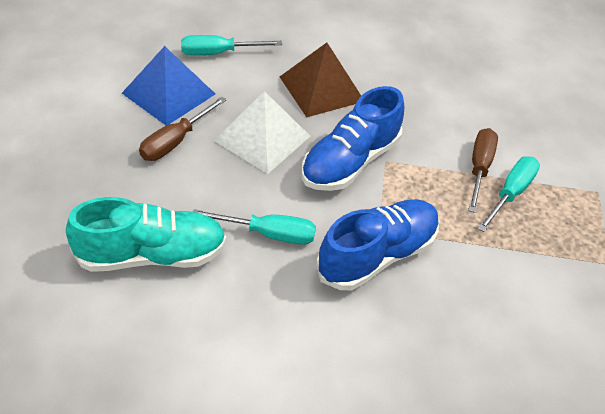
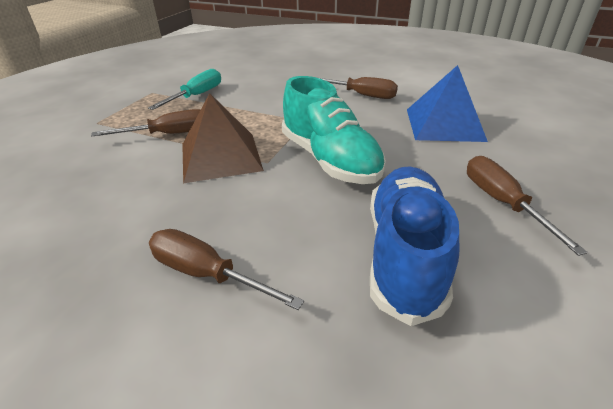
blue shoe: 2 -> 1
brown screwdriver: 2 -> 4
turquoise screwdriver: 3 -> 1
white pyramid: 1 -> 0

